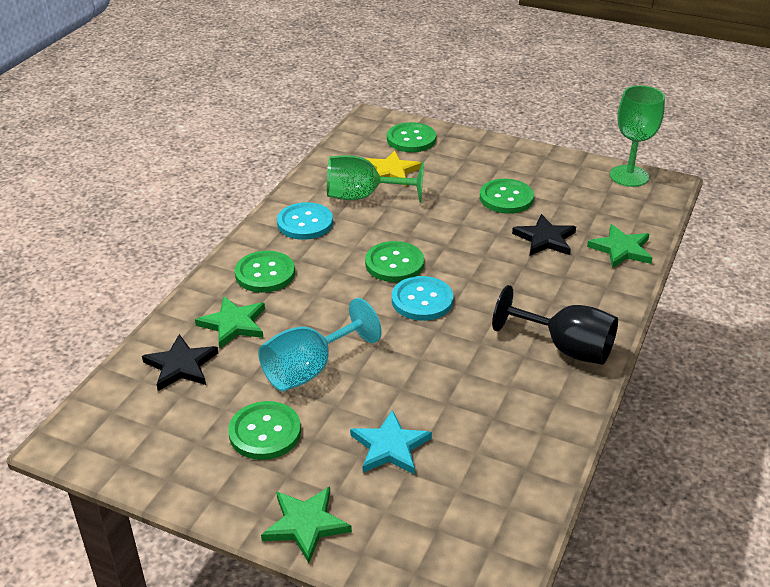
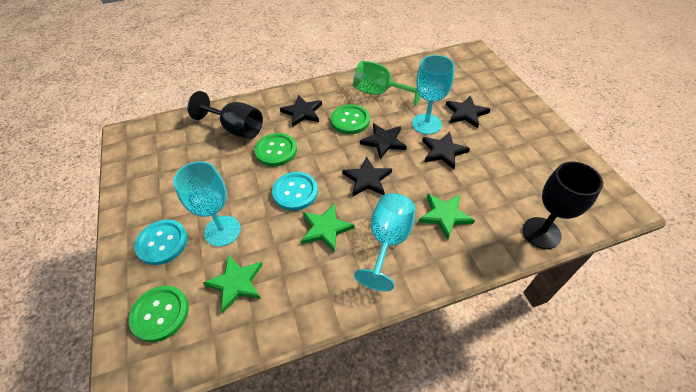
black goblet: 1 -> 2
black star: 2 -> 5
green button: 5 -> 3
green goblet: 2 -> 1
turquoise goblet: 1 -> 3
turquoise star: 1 -> 0
yellow star: 1 -> 0

